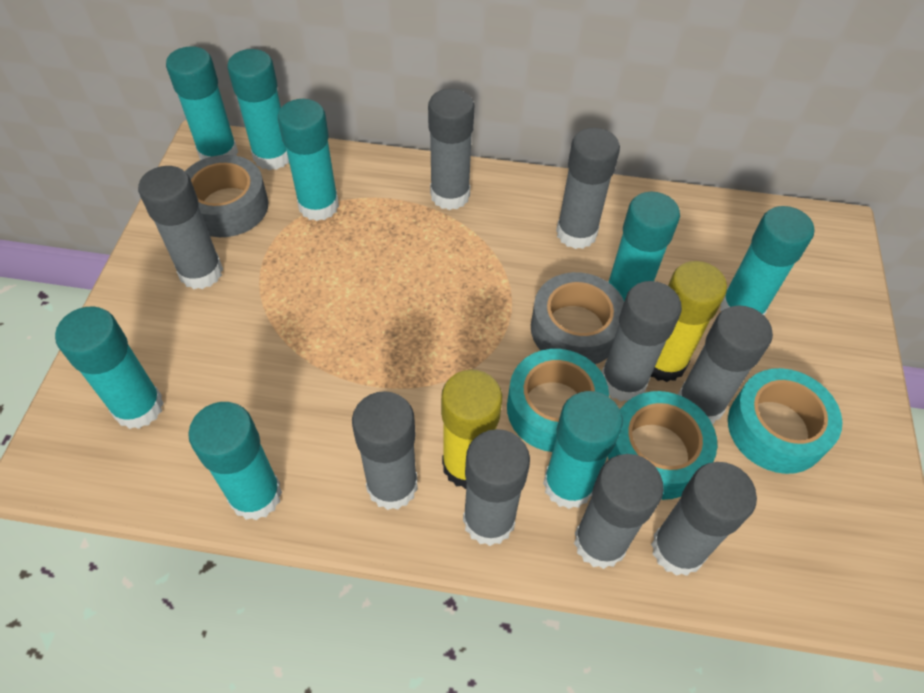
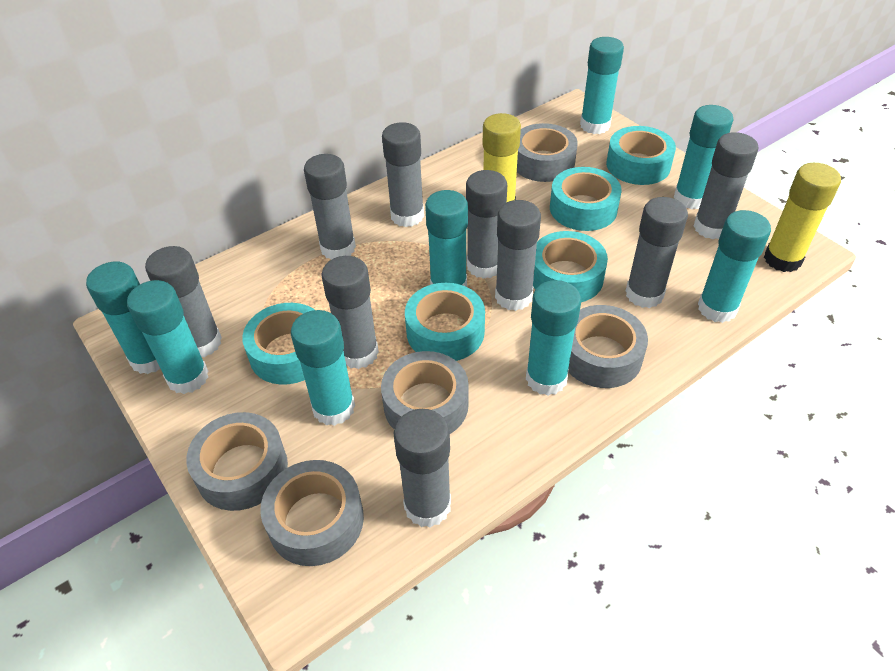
grey tape: 2 -> 5
turquoise tape: 3 -> 5

